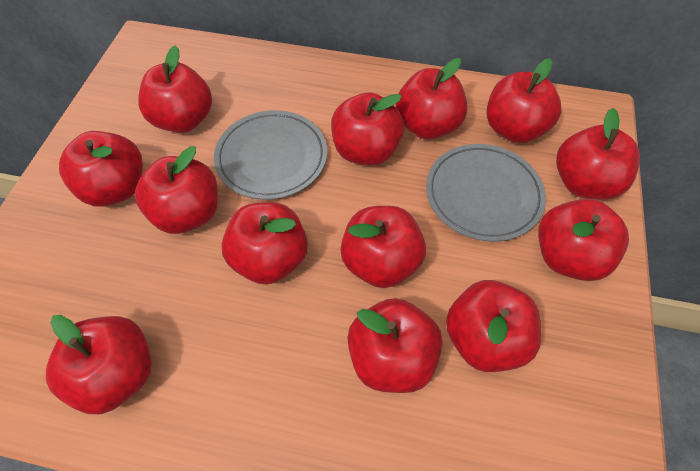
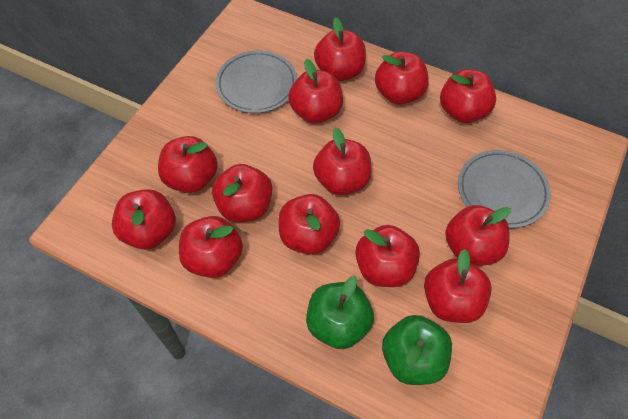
green apple: 0 -> 2

